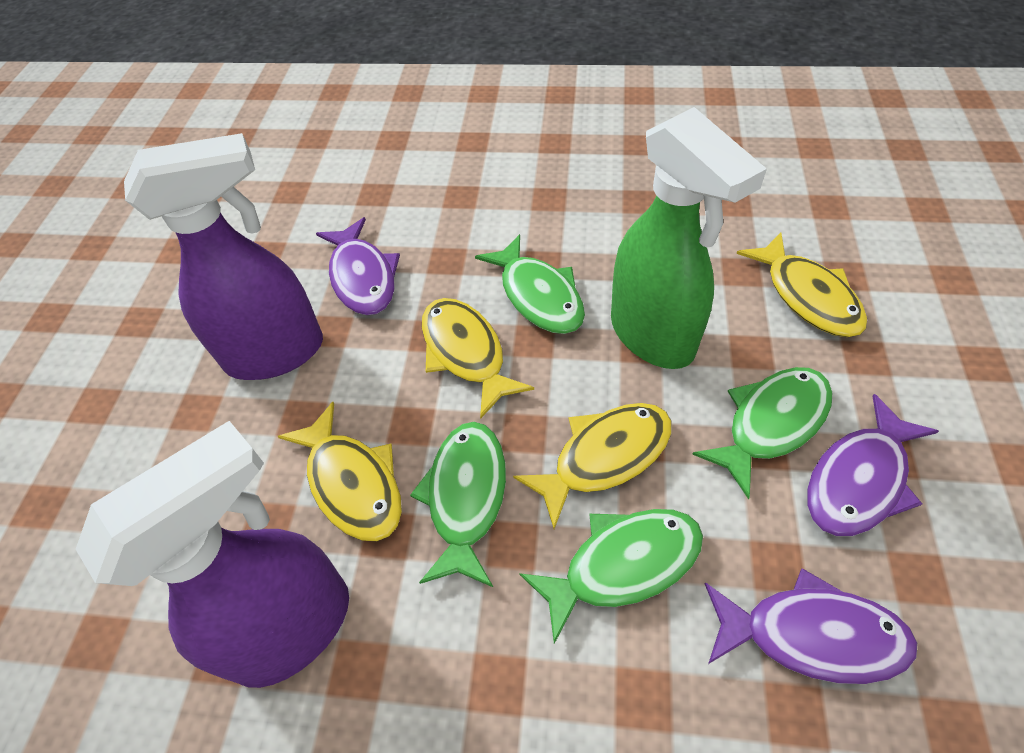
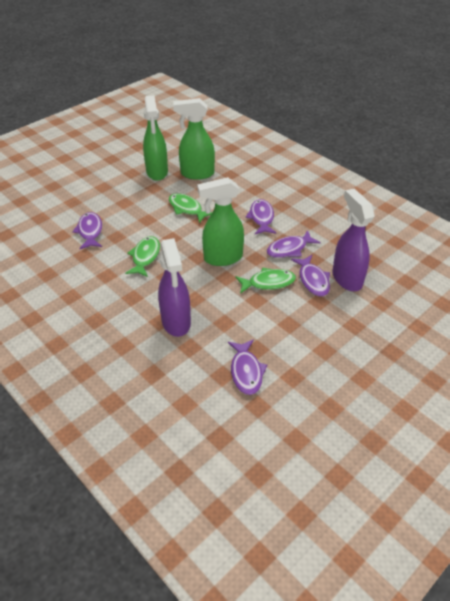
green fish: 4 -> 3
green spray bottle: 1 -> 3
purple fish: 3 -> 5
yellow fish: 4 -> 0

